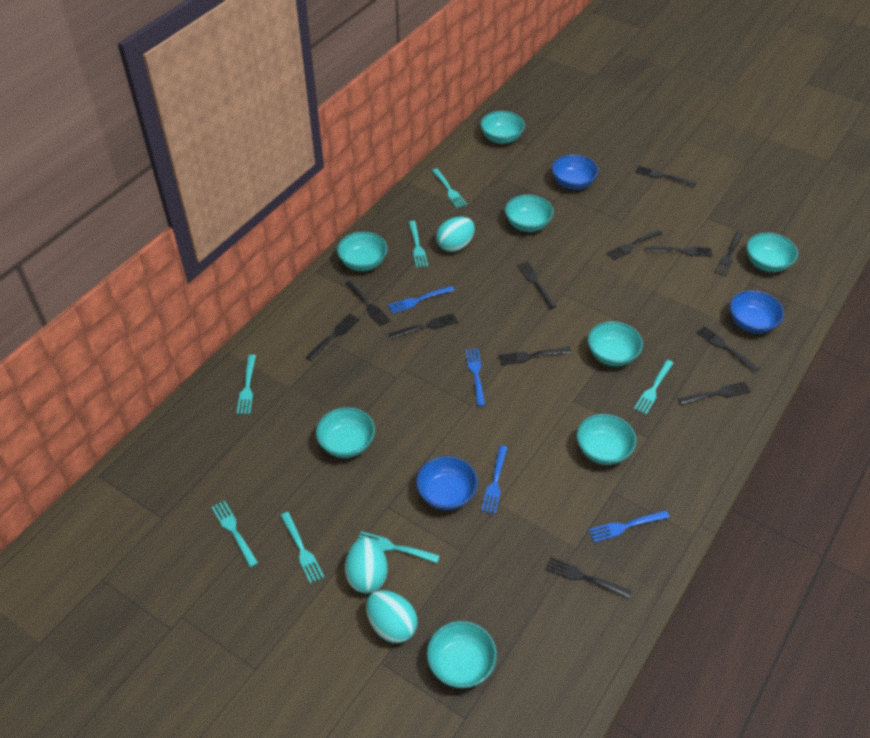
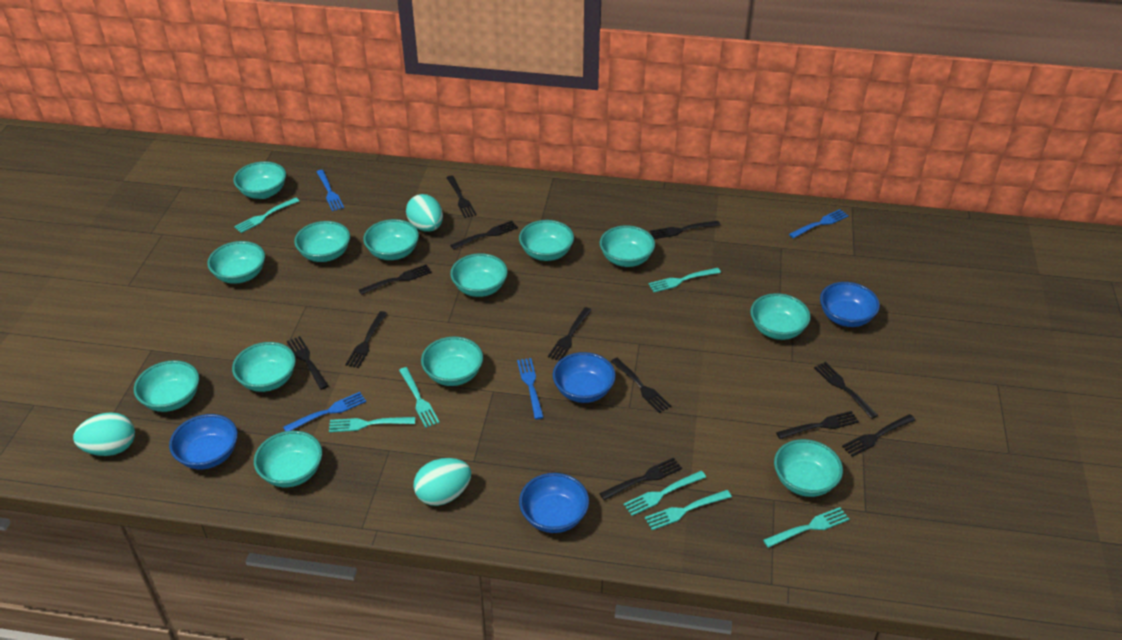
blue bowl: 3 -> 4
turquoise bowl: 8 -> 13

